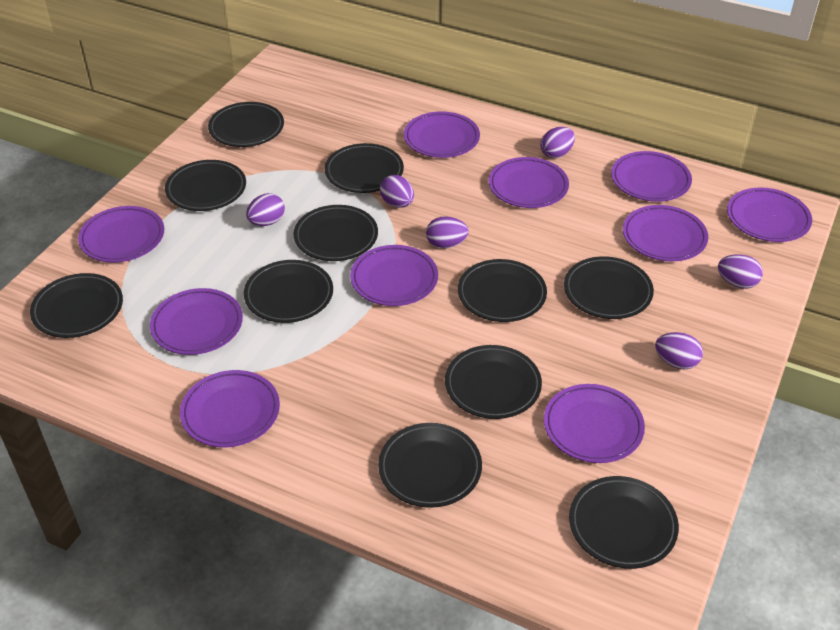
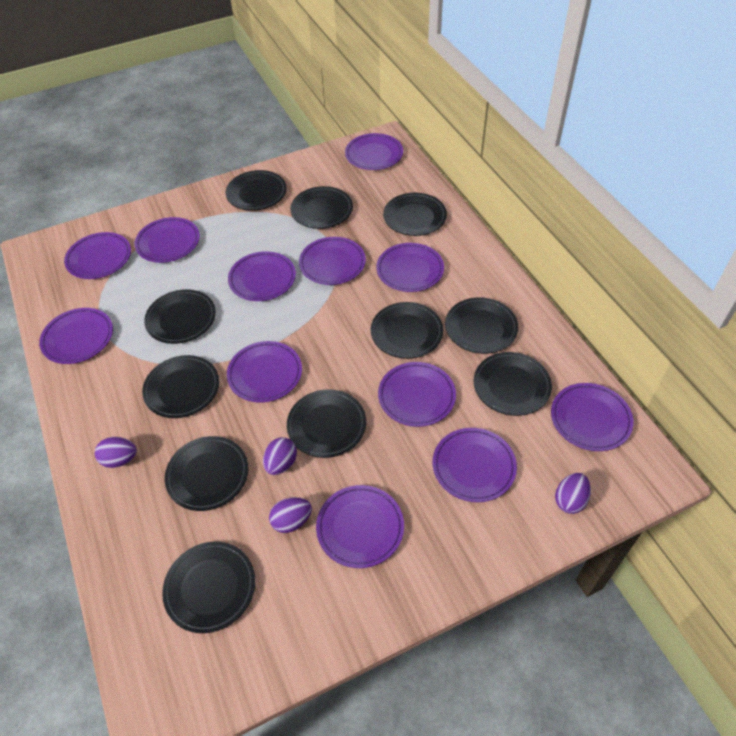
purple egg: 6 -> 4
purple plate: 10 -> 12

